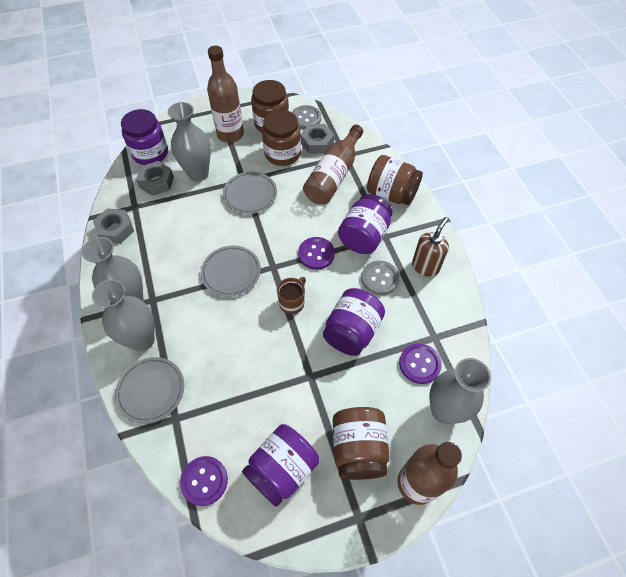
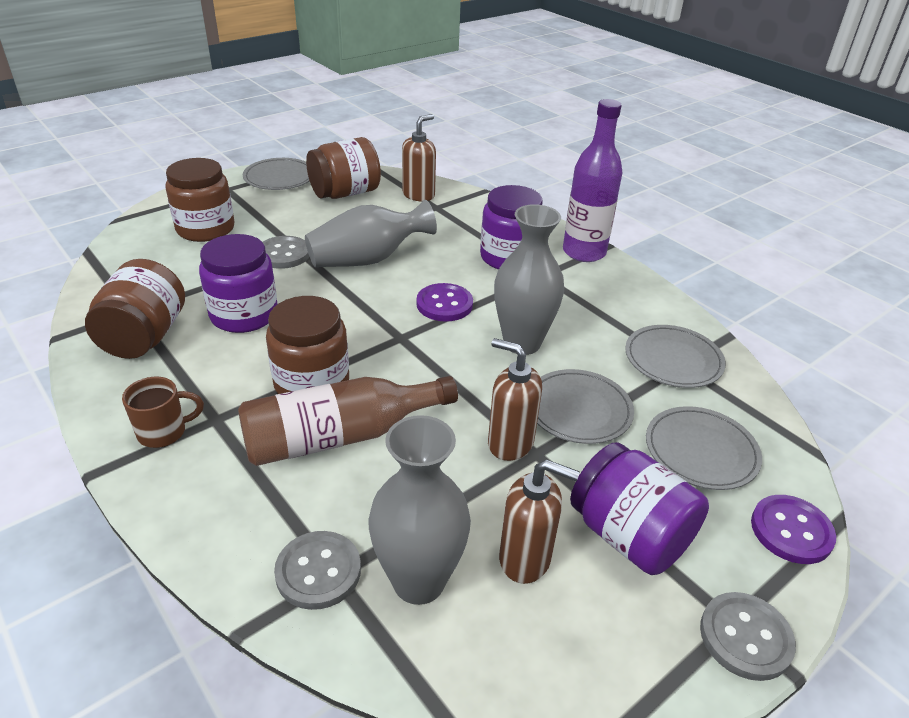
brown bottle: 3 -> 1
brown soap dispenser: 1 -> 3
grey button: 2 -> 3
grey nut: 3 -> 0
grey plate: 3 -> 4
grey vase: 4 -> 3
purple bottle: 0 -> 1
purple button: 3 -> 2
purple jar: 4 -> 3

